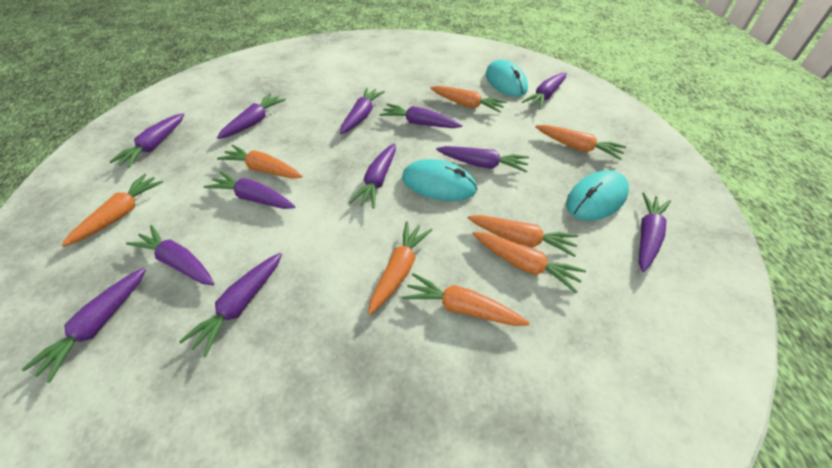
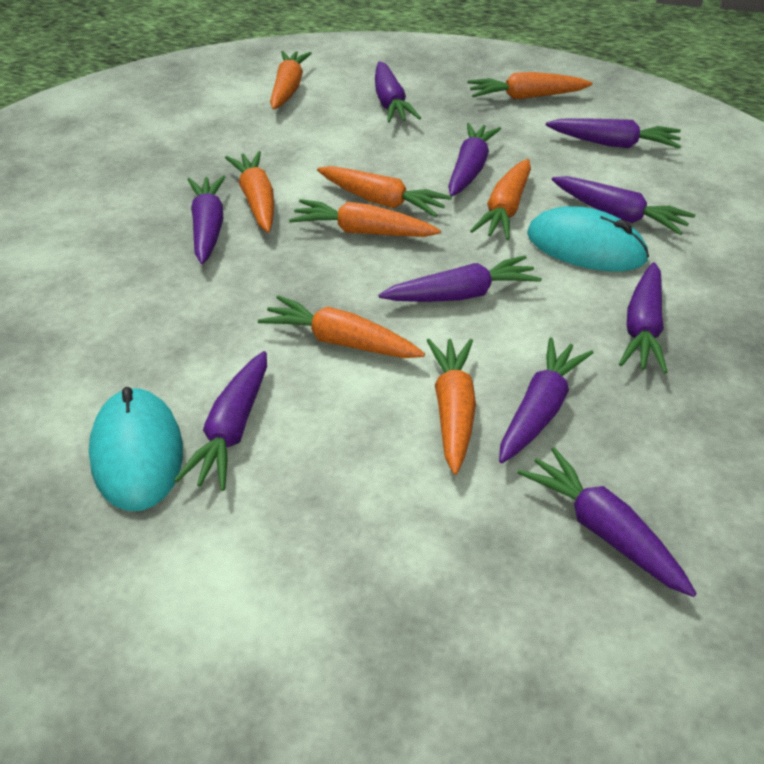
purple carrot: 12 -> 10
turquoise mouse: 3 -> 2

